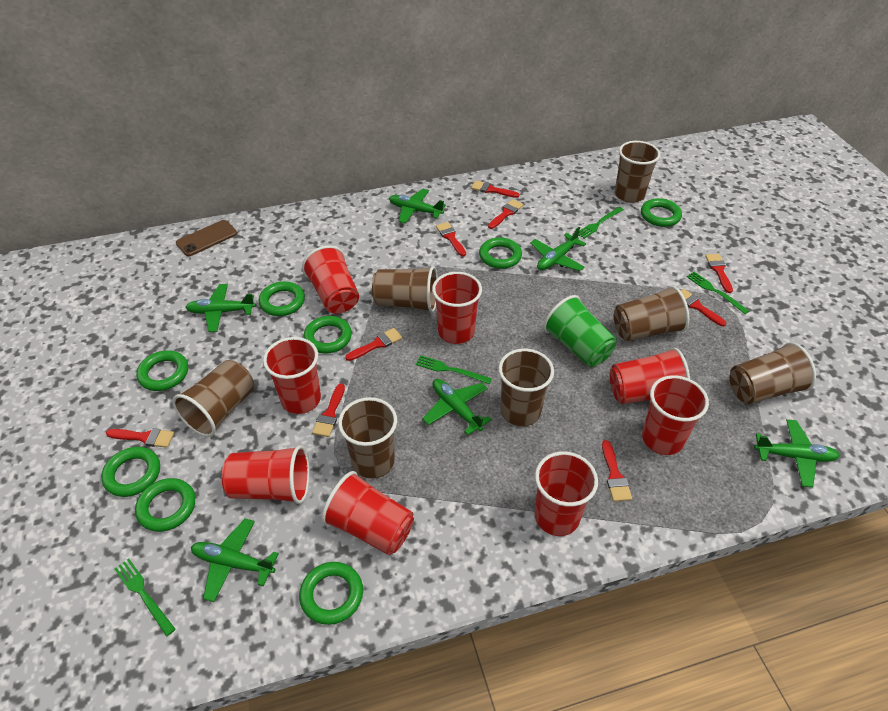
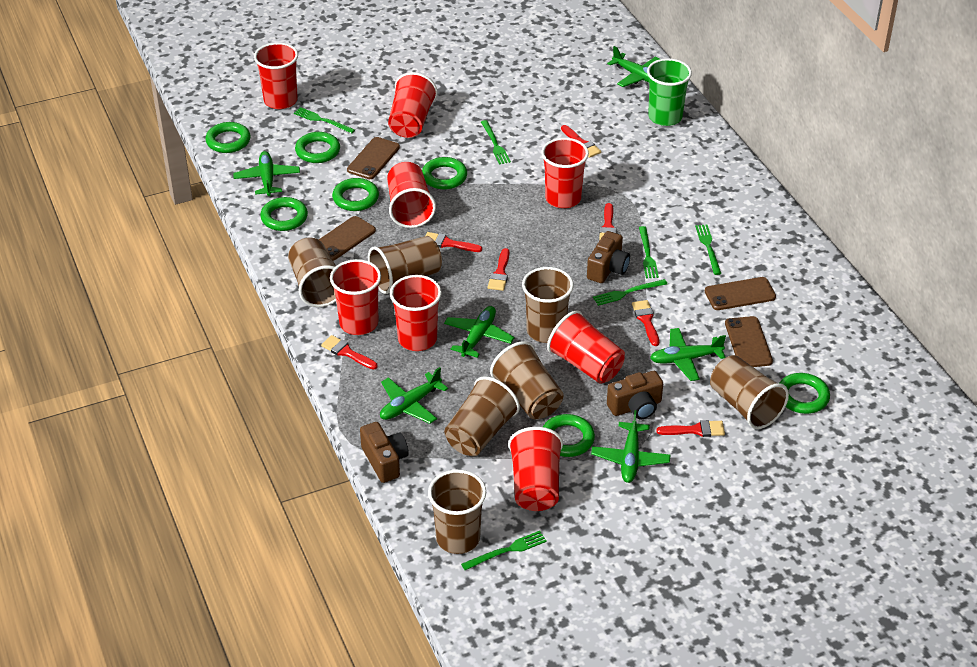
brown camera: 0 -> 3
brown phone: 1 -> 4
green fork: 4 -> 6
green ring: 8 -> 7
red brush: 9 -> 7

